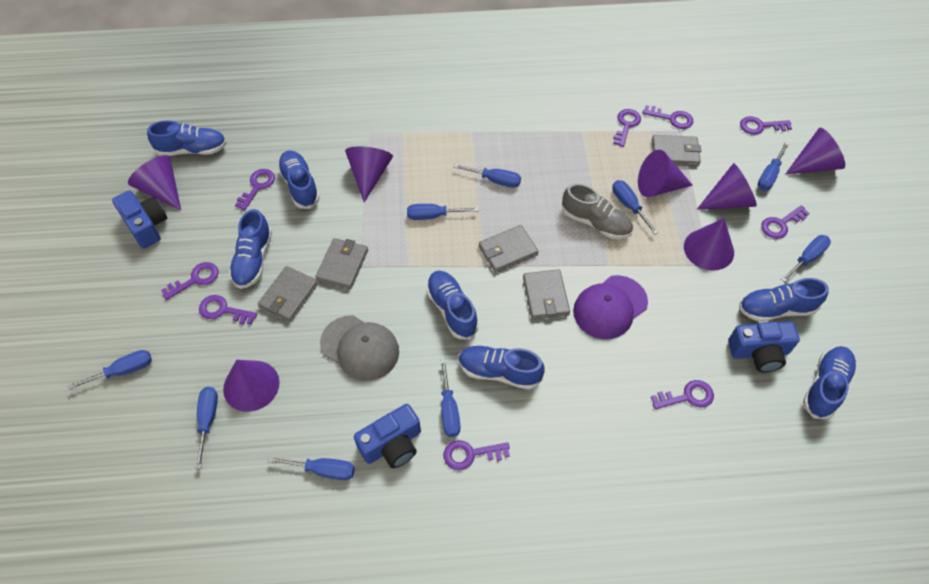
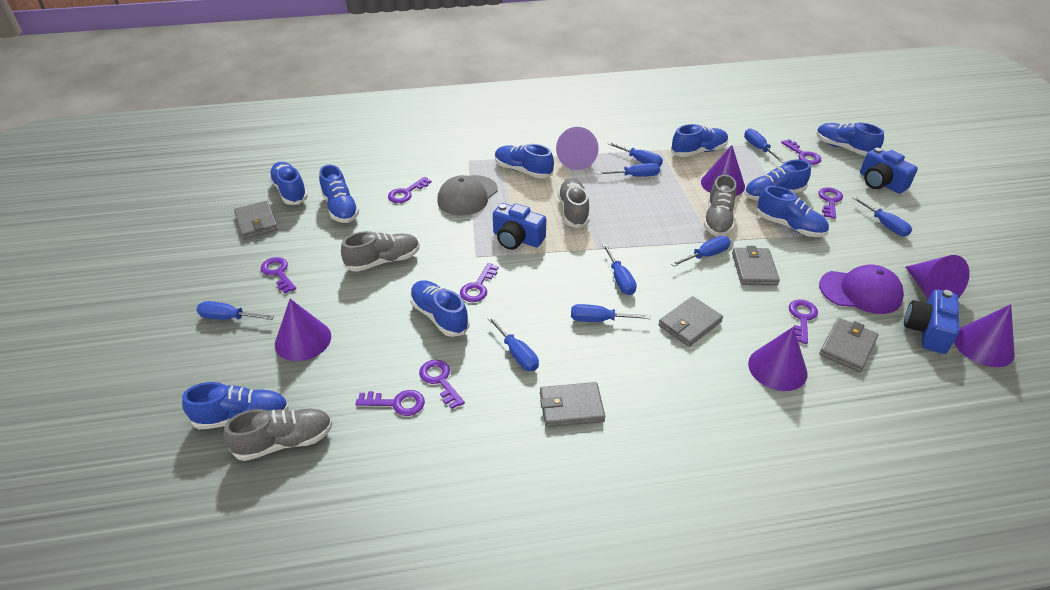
blue shoe: 7 -> 9
grey shoe: 1 -> 4
purple cone: 7 -> 6
purple key: 9 -> 8

